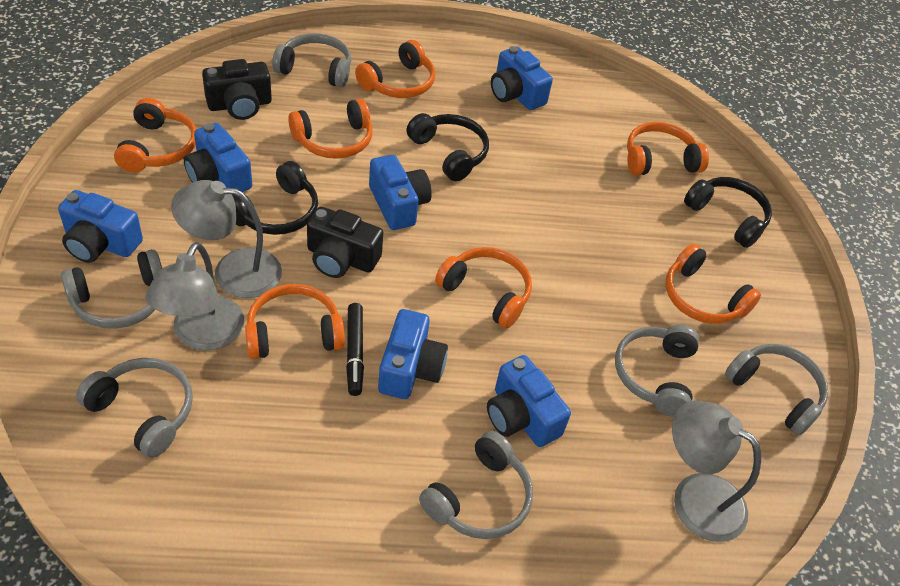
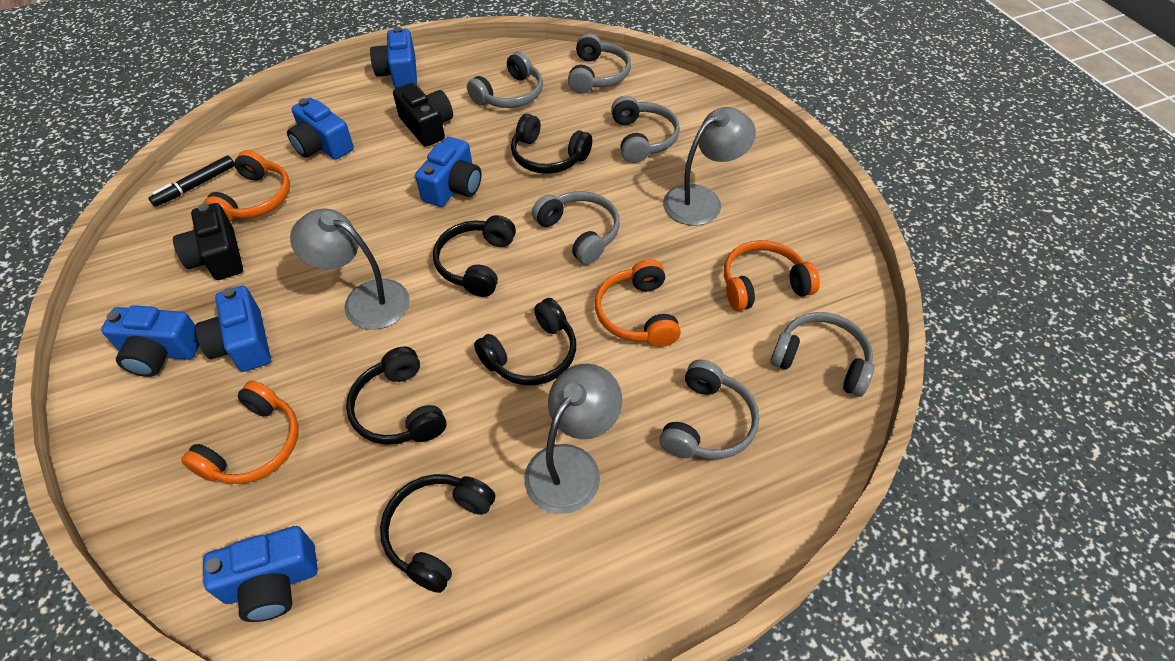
black headphones: 3 -> 5
orange headphones: 7 -> 4

